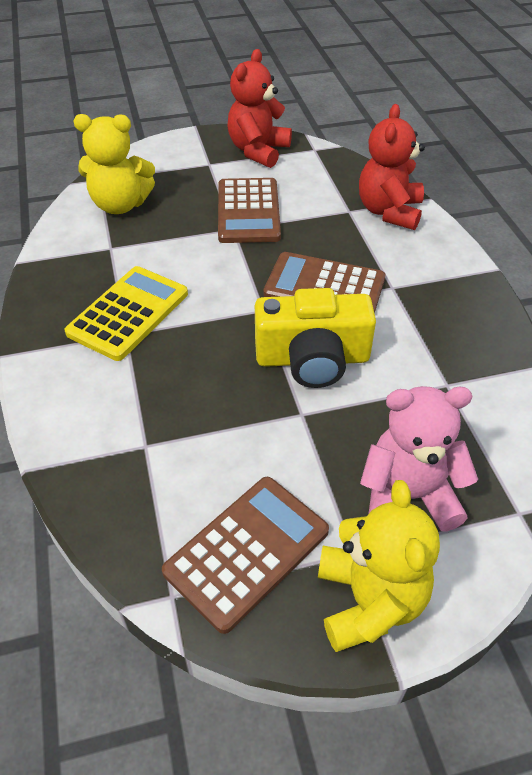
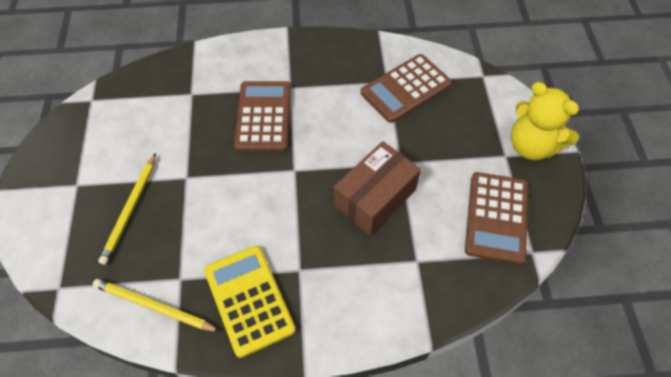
brown box: 0 -> 1
pink teddy bear: 1 -> 0
red teddy bear: 2 -> 0
yellow camera: 1 -> 0
yellow pencil: 0 -> 2
yellow teddy bear: 2 -> 1

